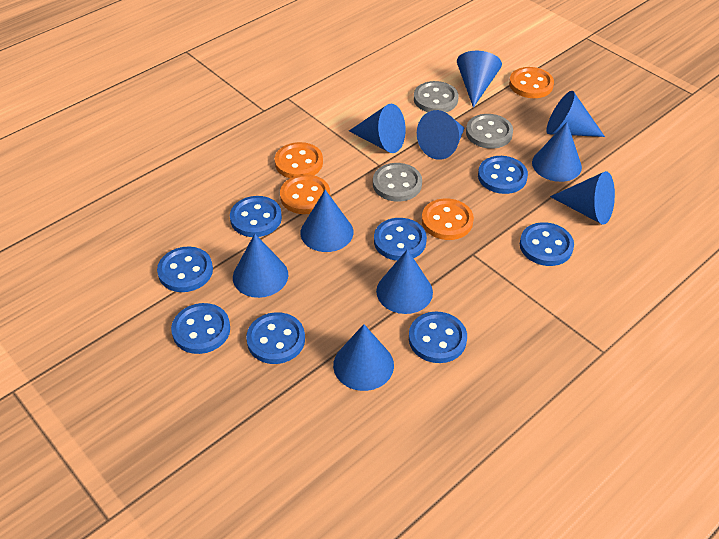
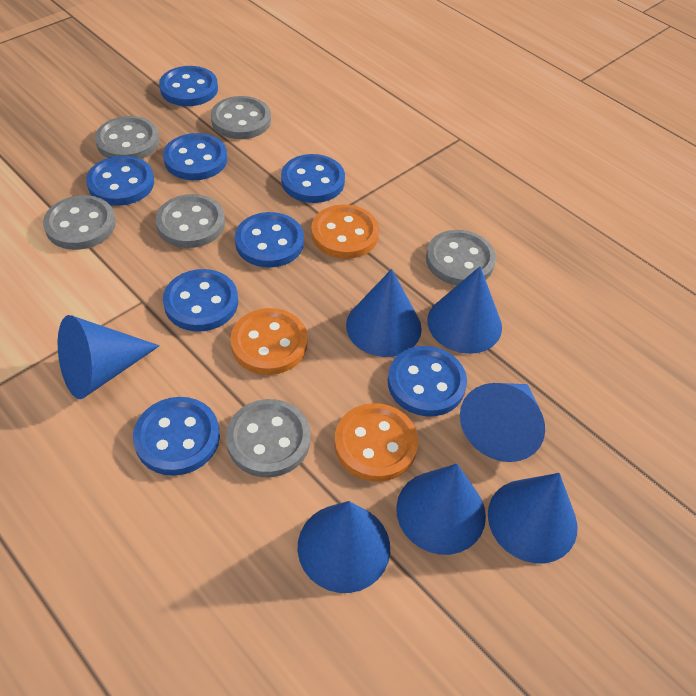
blue cone: 10 -> 7
grey button: 3 -> 6
orange button: 4 -> 3

